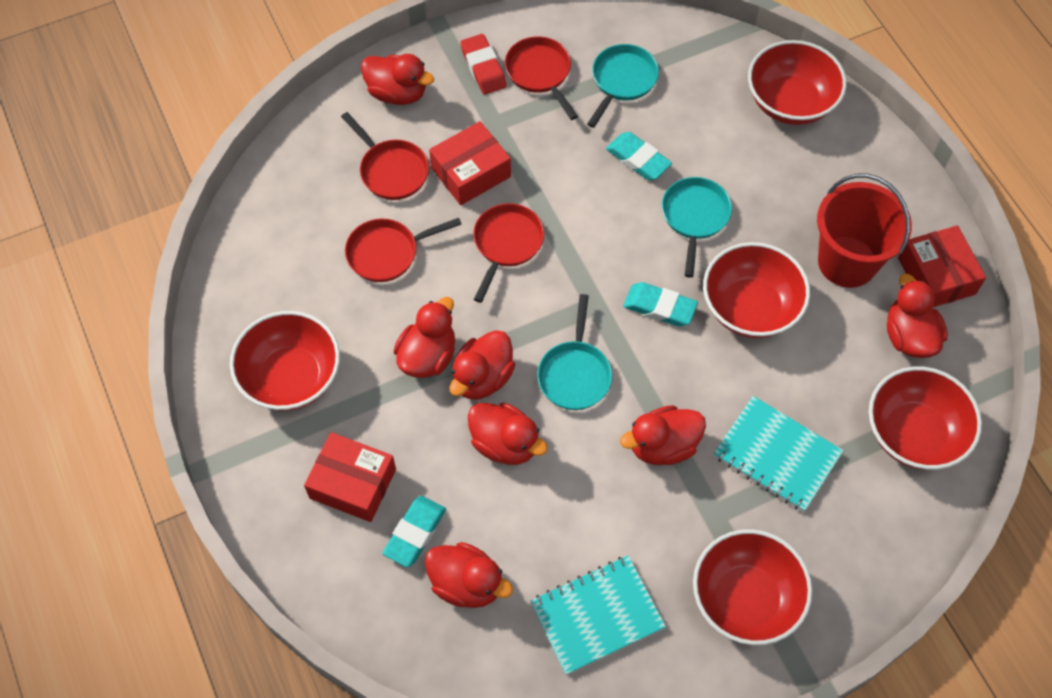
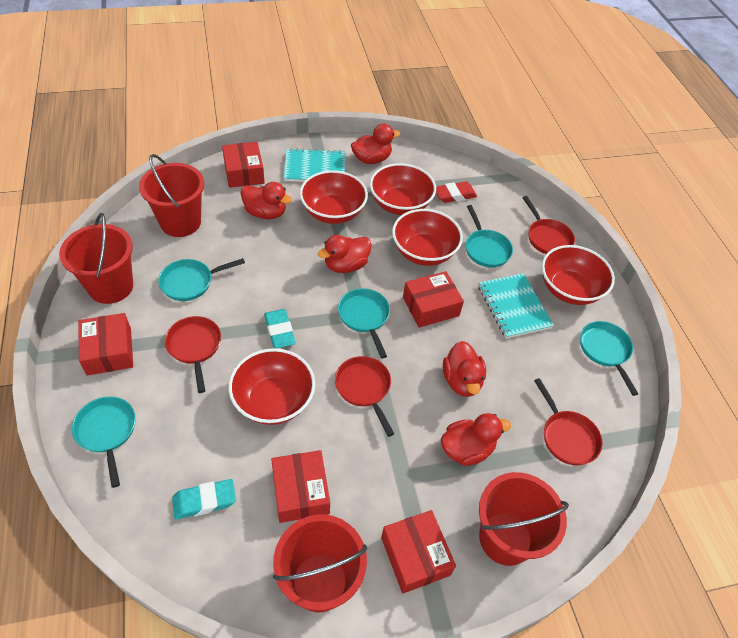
red box: 3 -> 5
red bucket: 1 -> 4
red duck: 7 -> 5
turquoise eraser: 3 -> 2
turquoise pan: 3 -> 5

